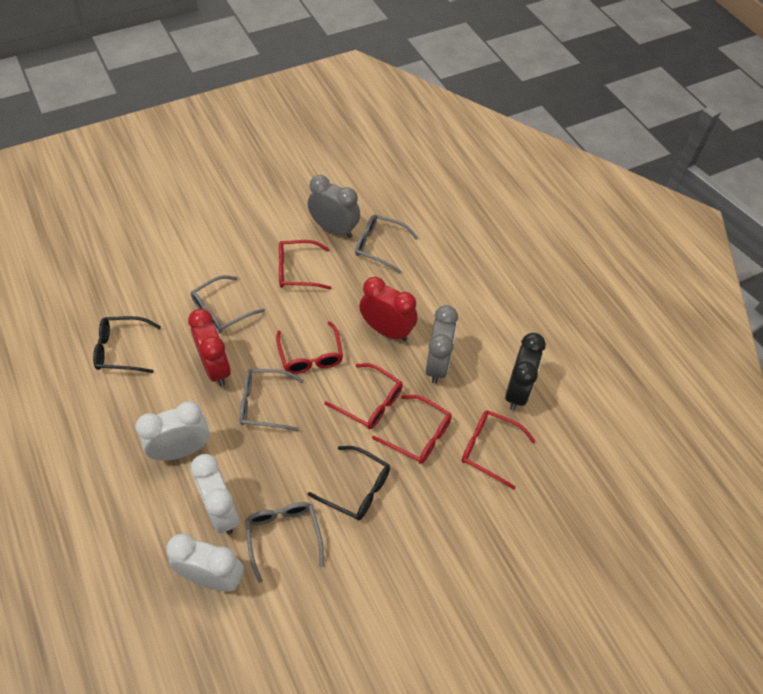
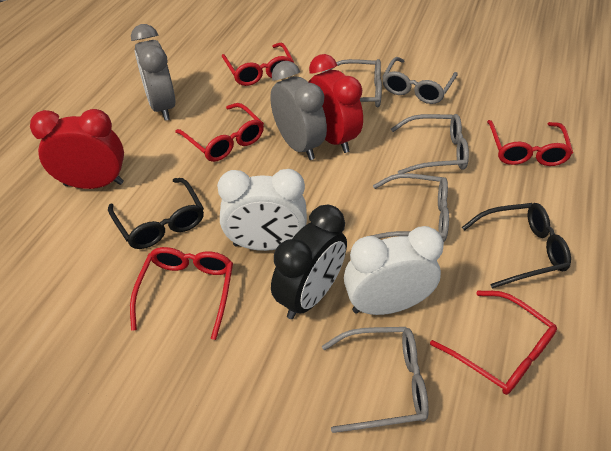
grey glasses: 4 -> 5
white clock: 3 -> 2

